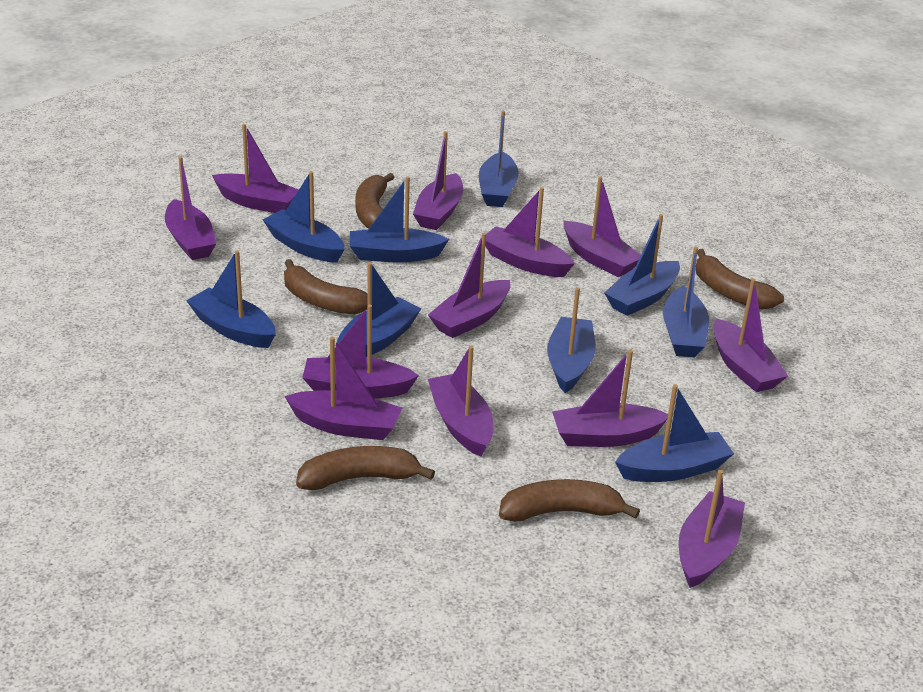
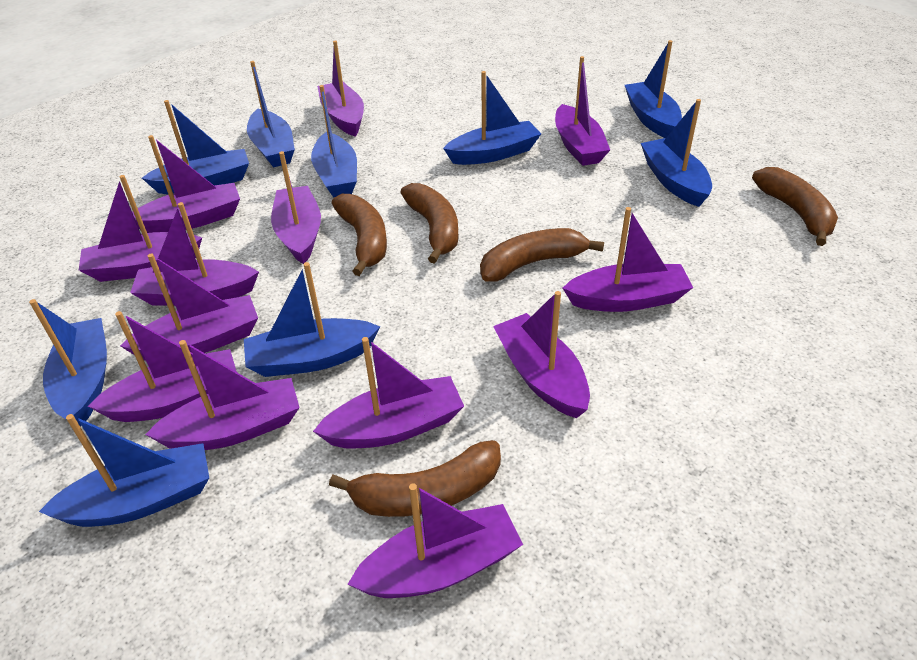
purple boat: 12 -> 13

